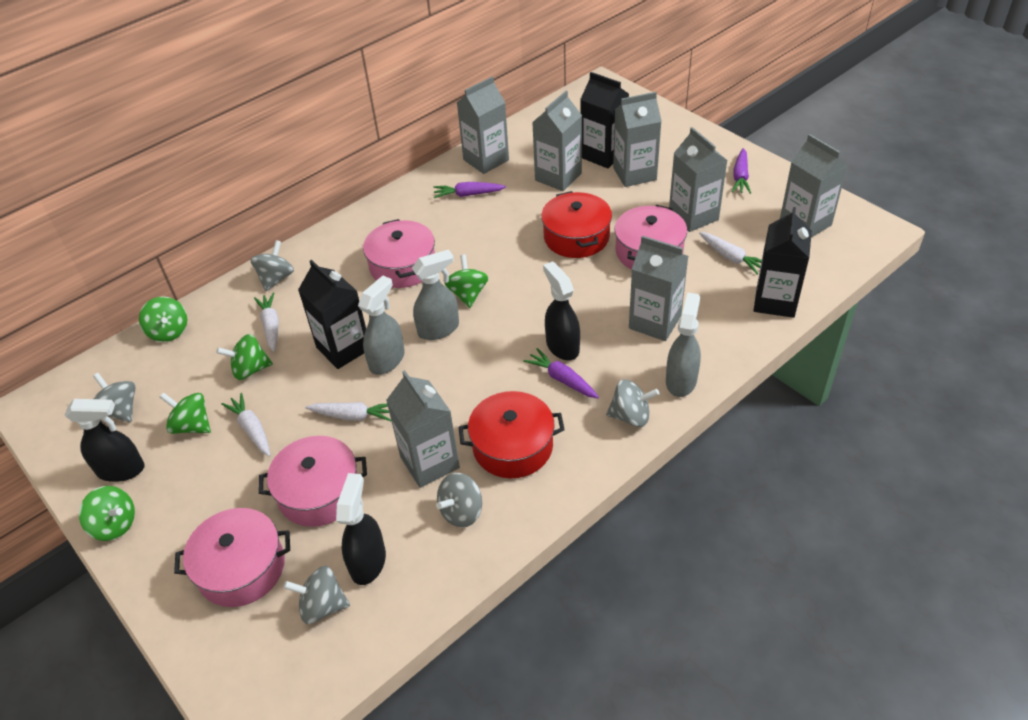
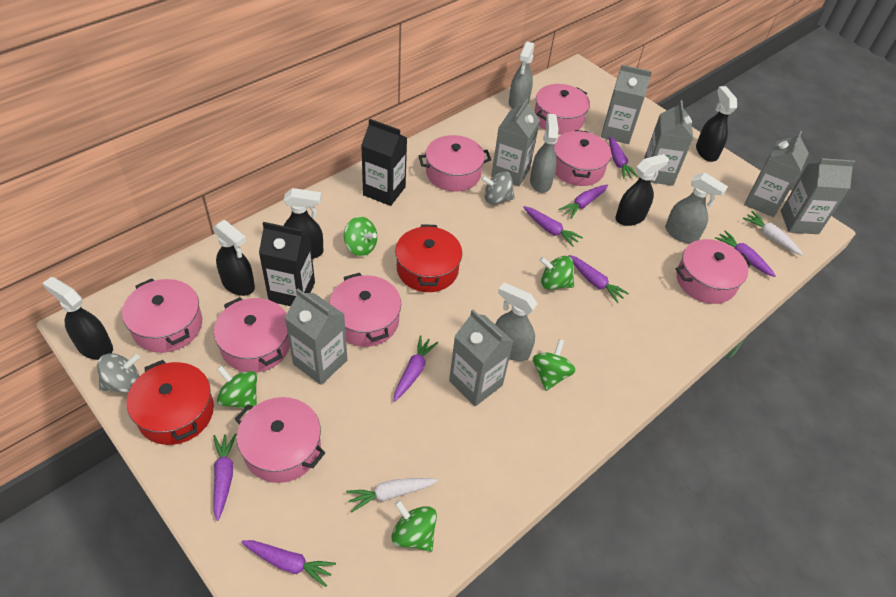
black carton: 3 -> 2
black spray bottle: 3 -> 5
grey spinning top: 5 -> 2
grey spray bottle: 3 -> 4
pink pot: 4 -> 8
purple carrot: 3 -> 8
white carrot: 4 -> 2

